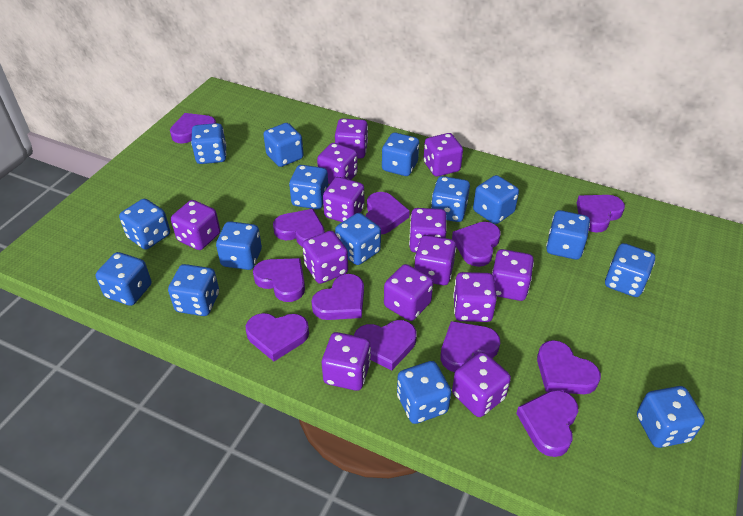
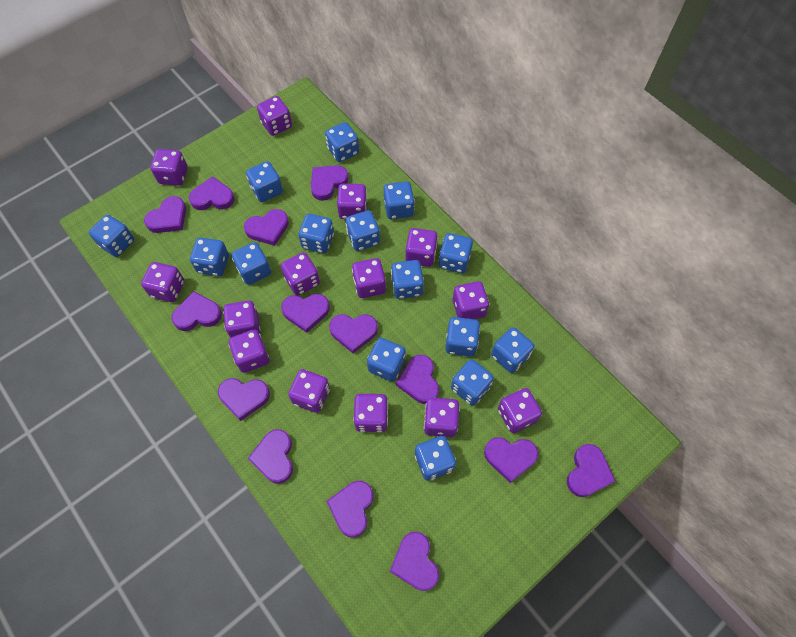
purple dice: 13 -> 14
purple heart: 12 -> 14

